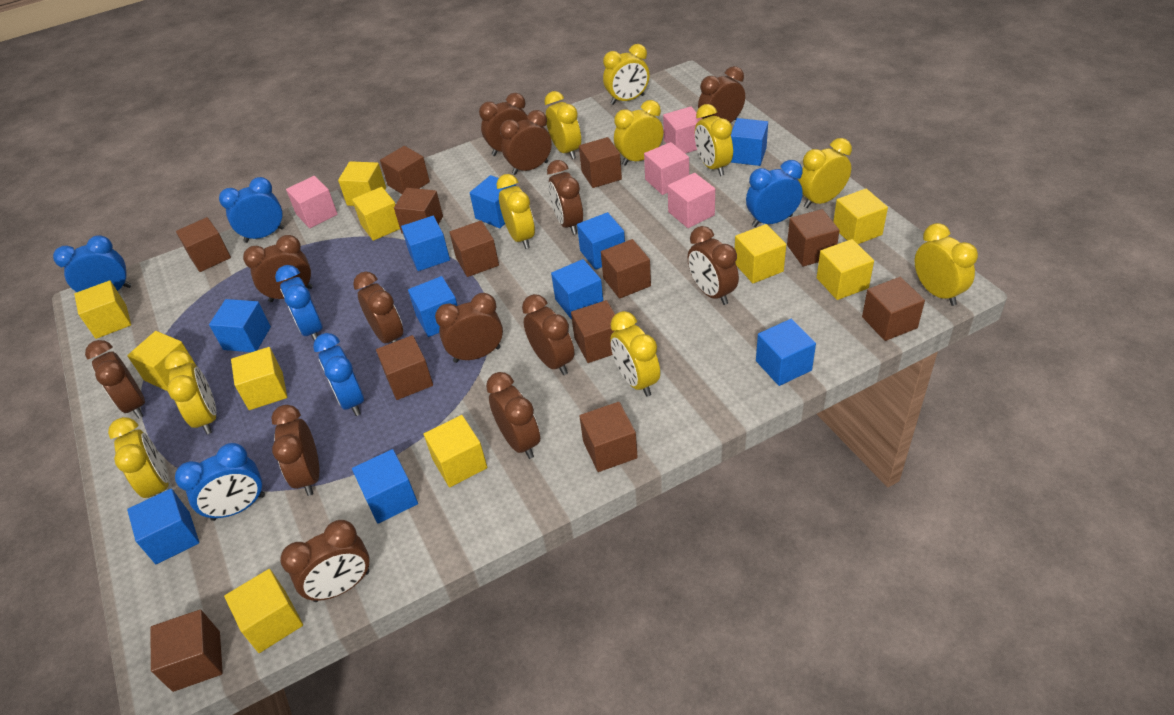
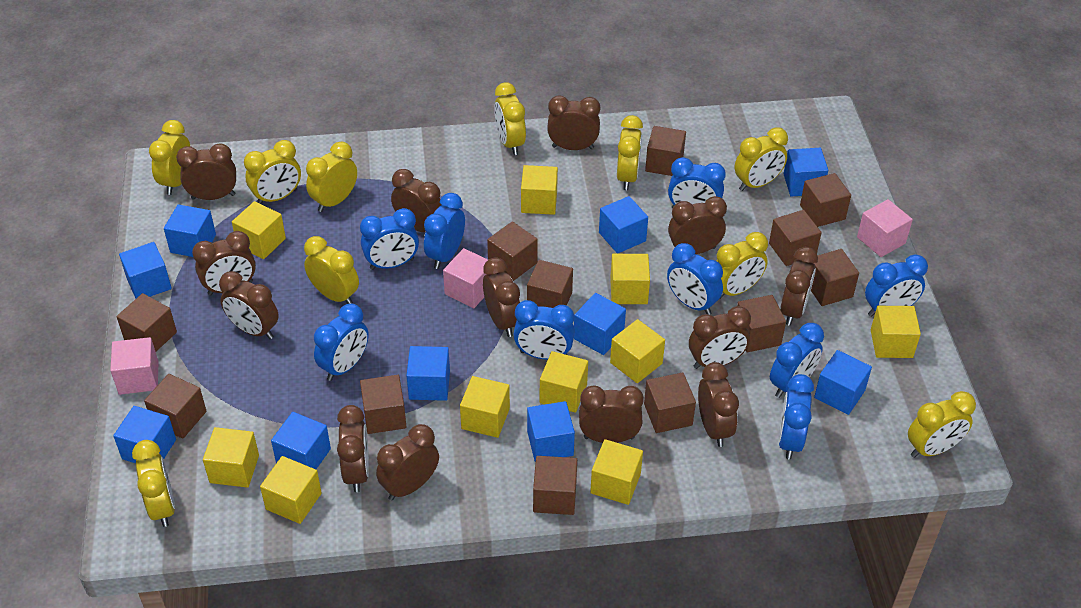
blue clock: 6 -> 9
pink cube: 4 -> 3

